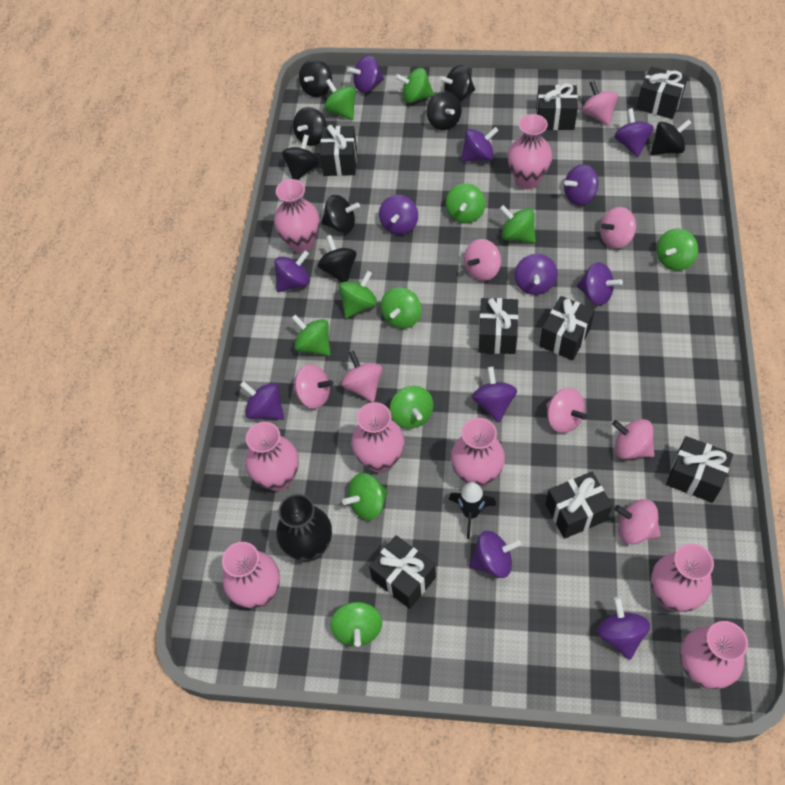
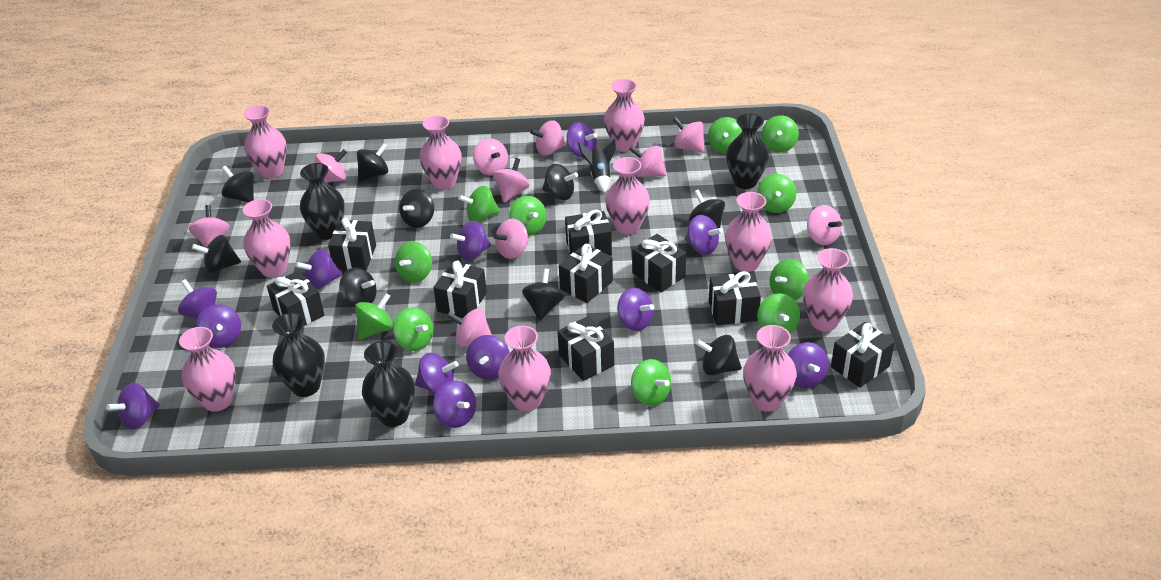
black gift: 8 -> 9
black spinning top: 8 -> 9
black vase: 1 -> 4
pink spinning top: 8 -> 10
pink vase: 8 -> 10

